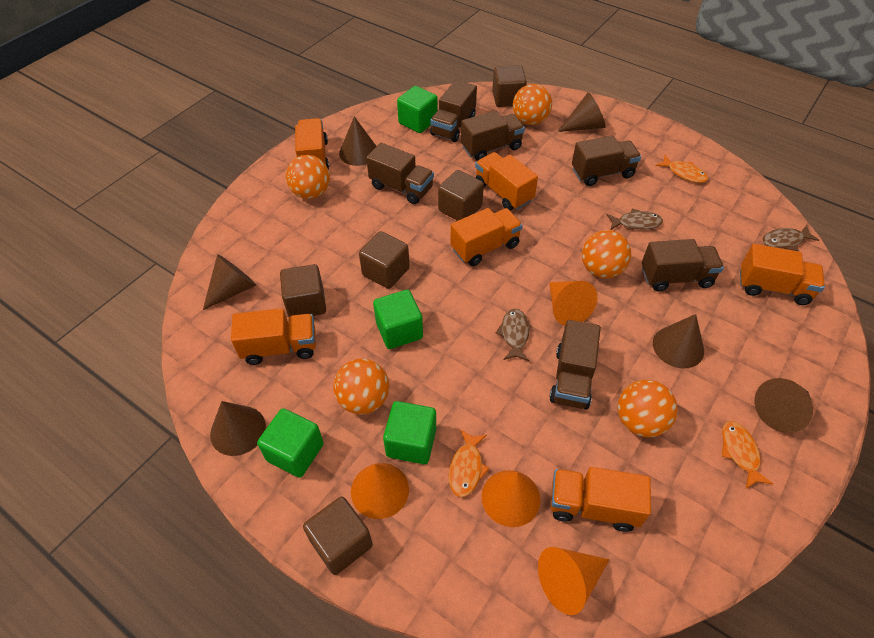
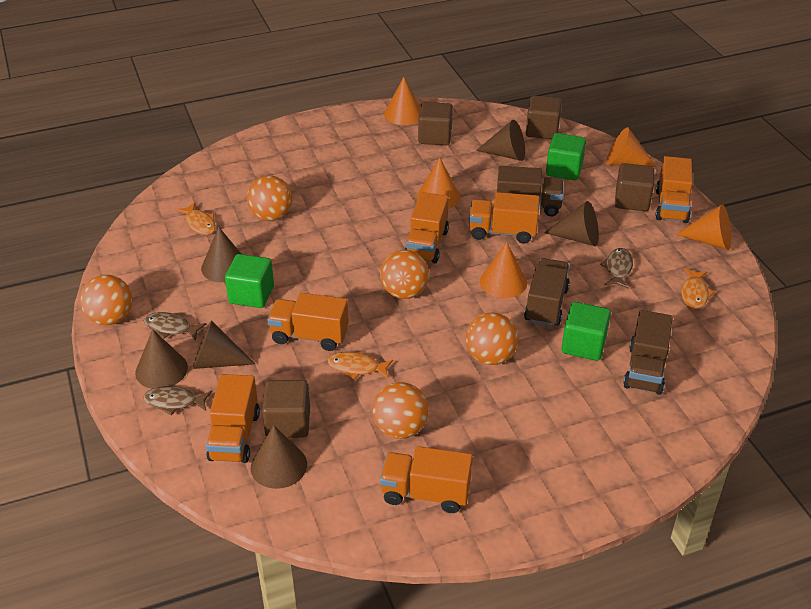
brown cube: 5 -> 4
brown truck: 6 -> 3
green cube: 4 -> 3
orange cone: 4 -> 5

